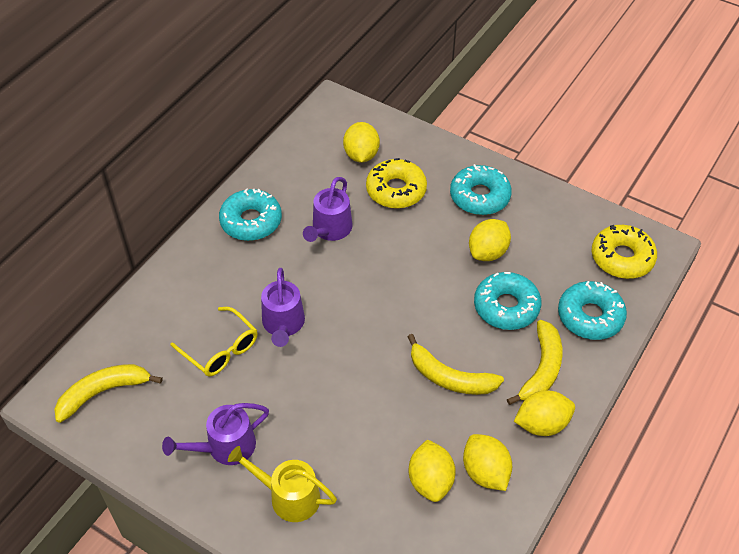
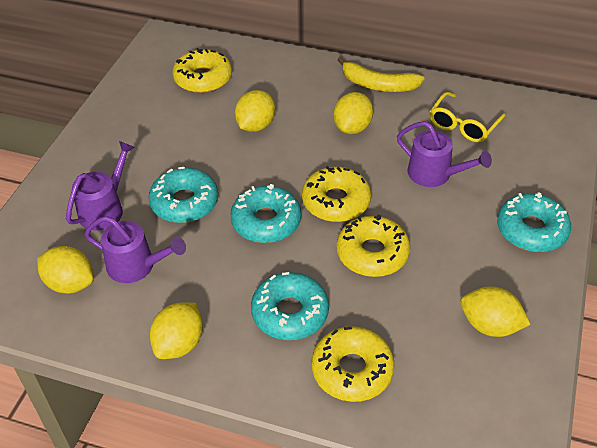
yellow banana: 3 -> 1
yellow donut: 2 -> 4
yellow watering can: 1 -> 0

